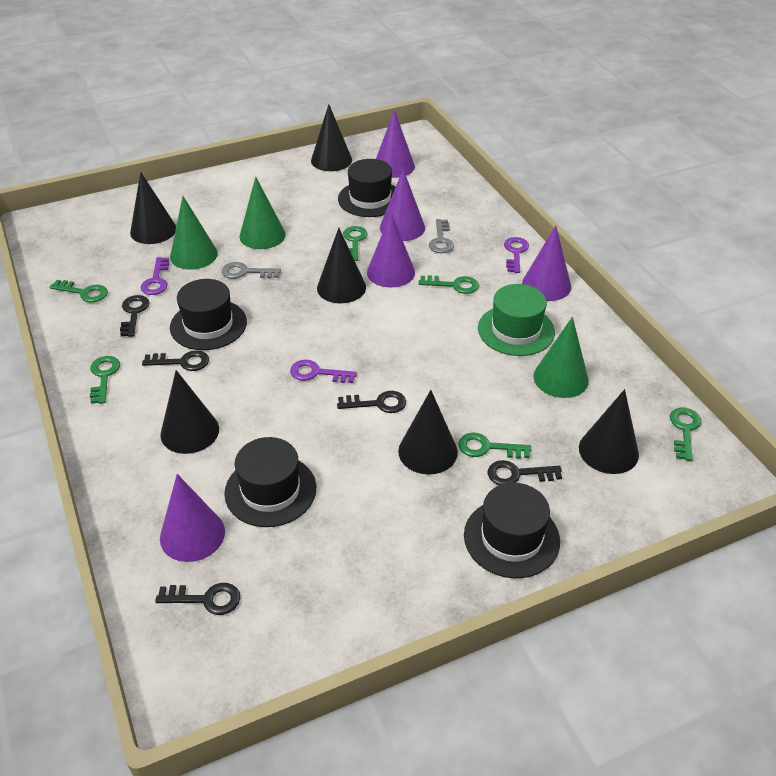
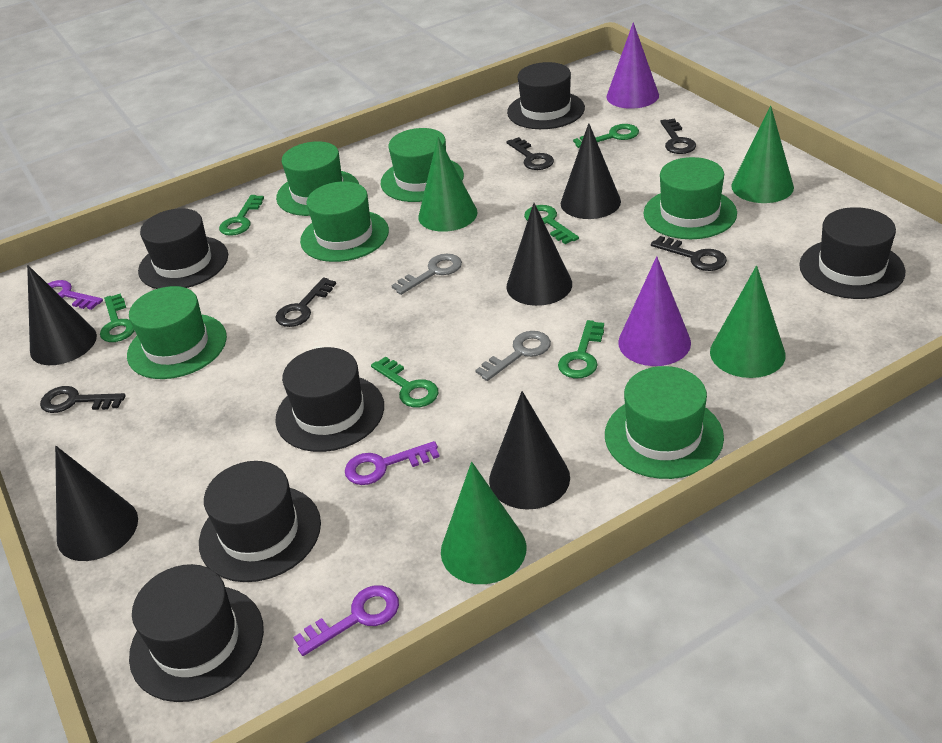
black cone: 6 -> 5
black hat: 4 -> 6
green cone: 3 -> 4
green hat: 1 -> 6
purple cone: 5 -> 2

